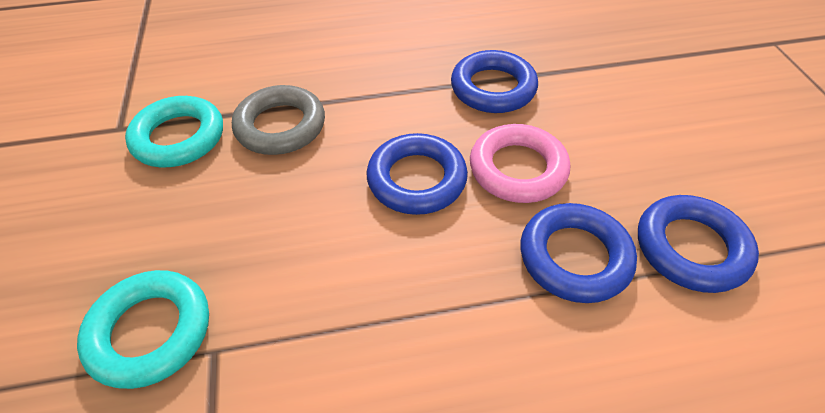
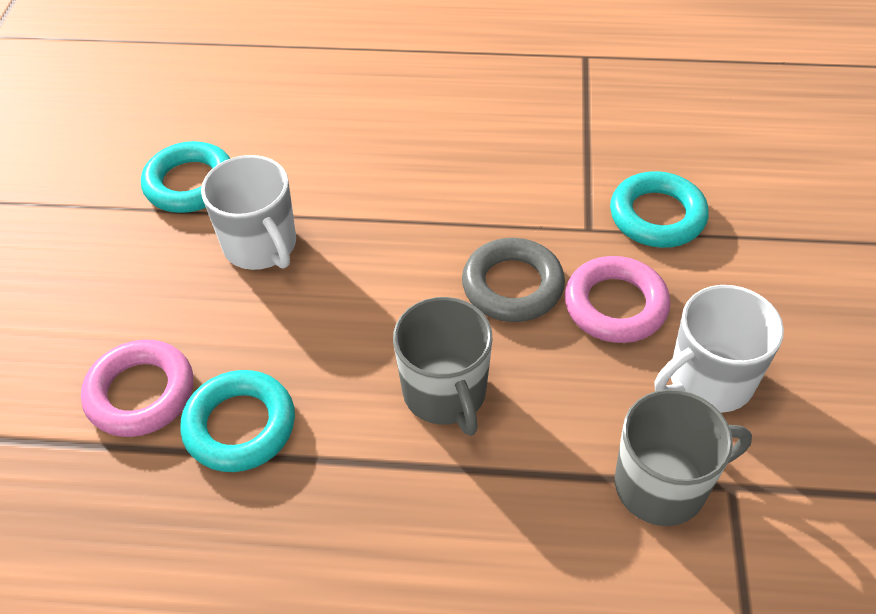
blue ring: 4 -> 0
grey mug: 0 -> 2
pink ring: 1 -> 2
turquoise ring: 2 -> 3
white mug: 0 -> 2

